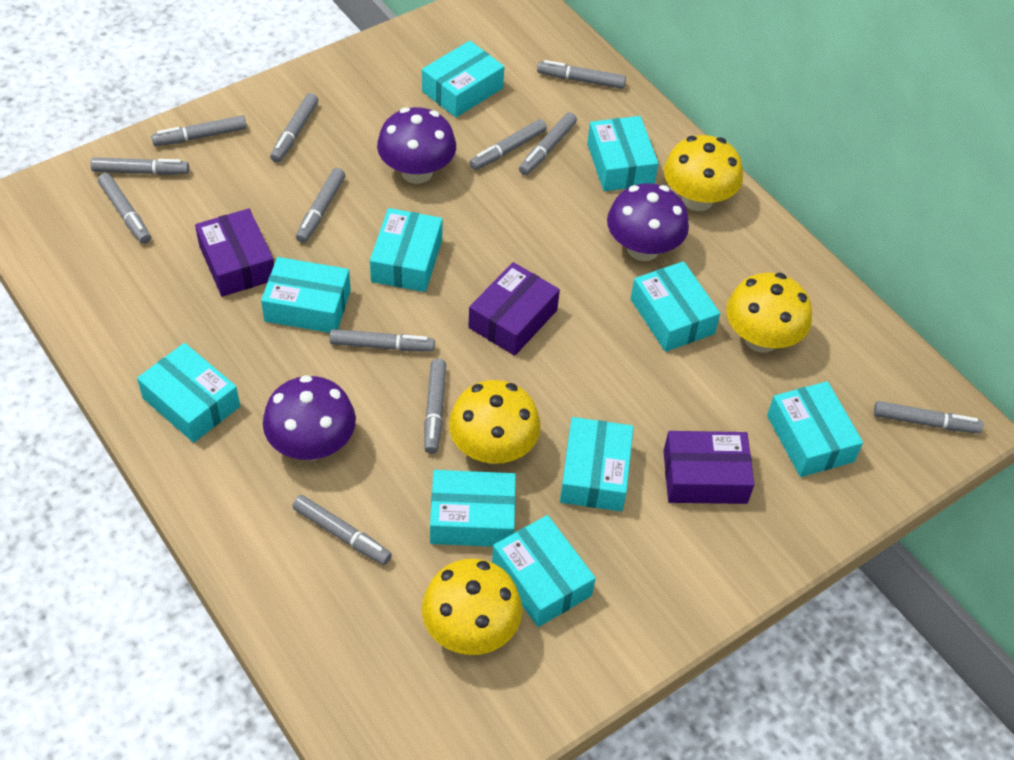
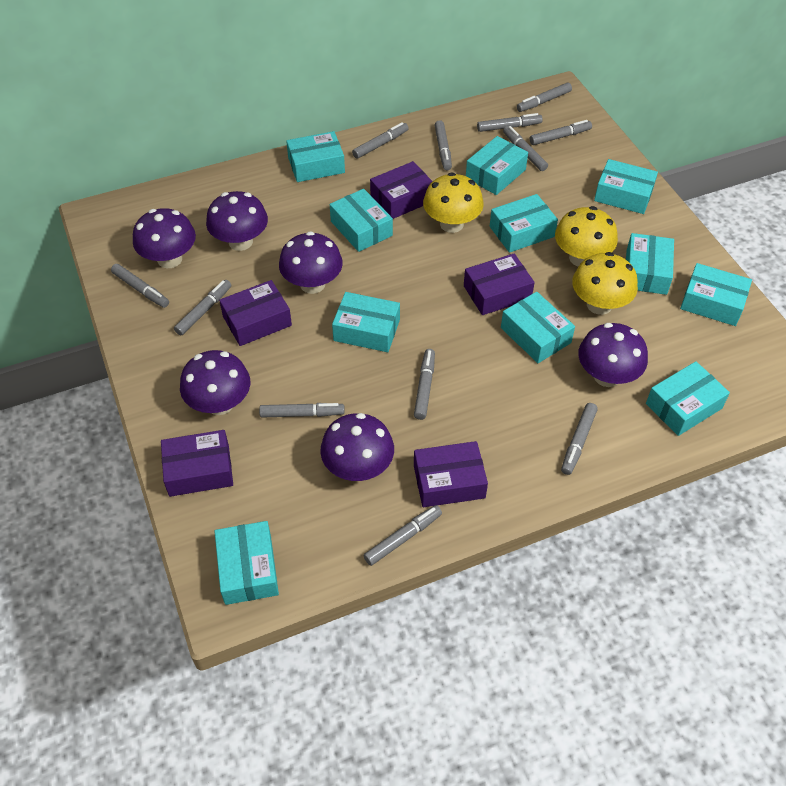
purple box: 3 -> 5
purple mushroom: 3 -> 6
turquoise box: 10 -> 11
yellow mushroom: 4 -> 3

